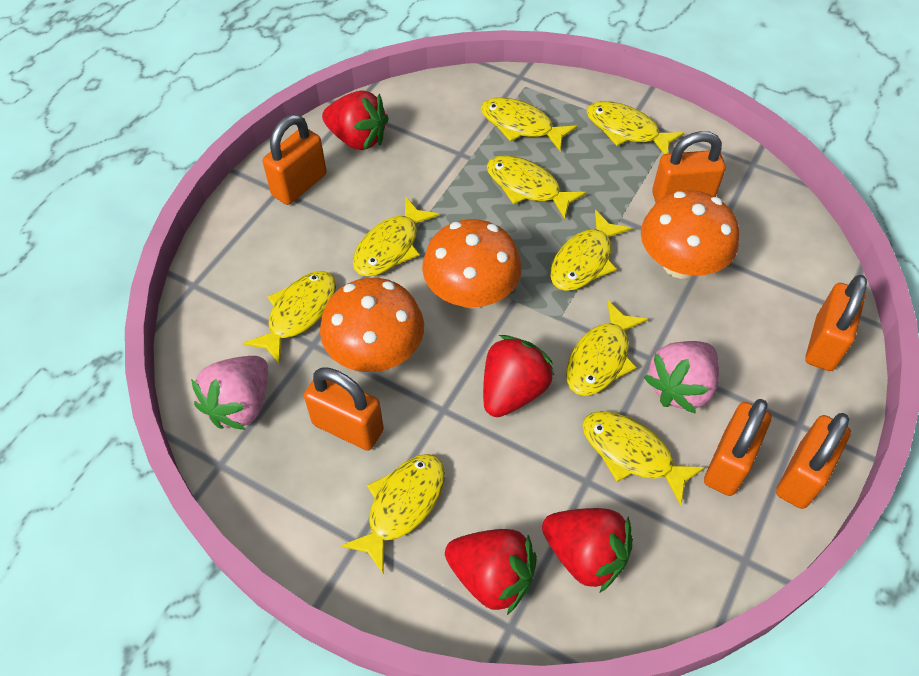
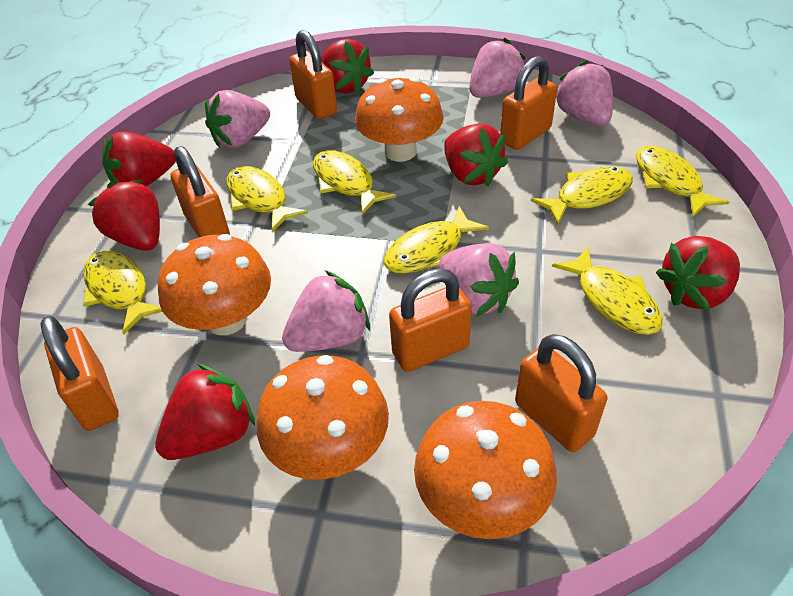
orange mushroom: 3 -> 4
pink strawberry: 2 -> 5
red strawberry: 4 -> 6
yellow fish: 9 -> 7

